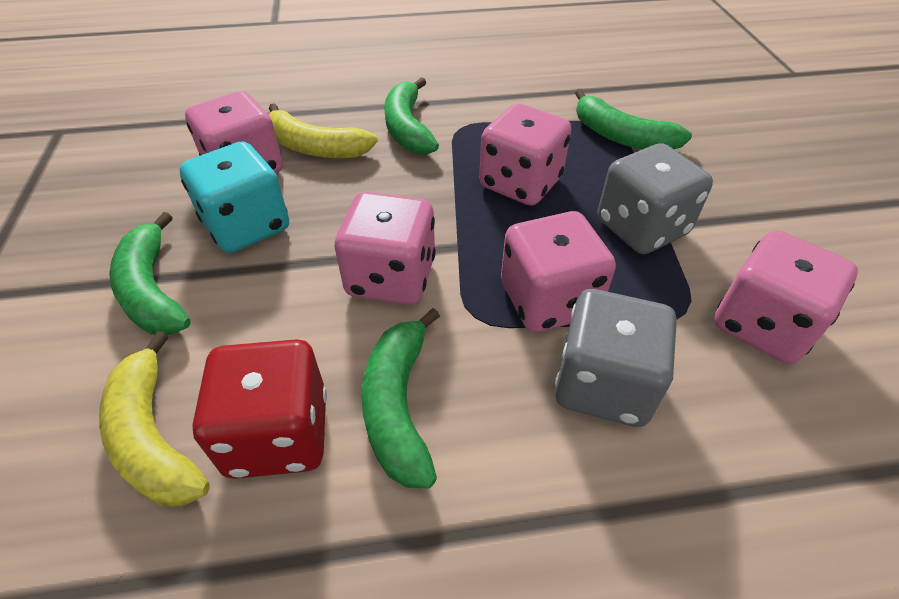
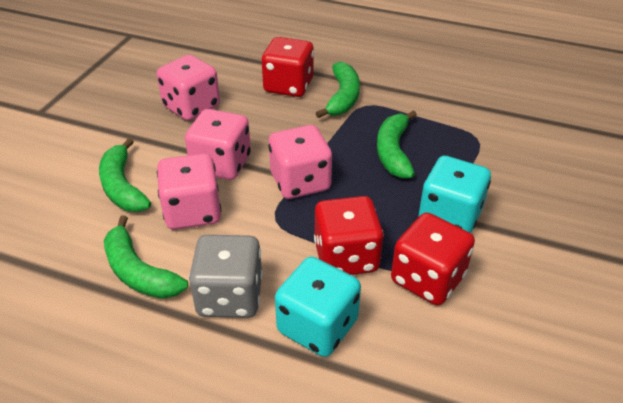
grey dice: 2 -> 1
pink dice: 5 -> 4
red dice: 1 -> 3
turquoise dice: 1 -> 2
yellow banana: 2 -> 0

